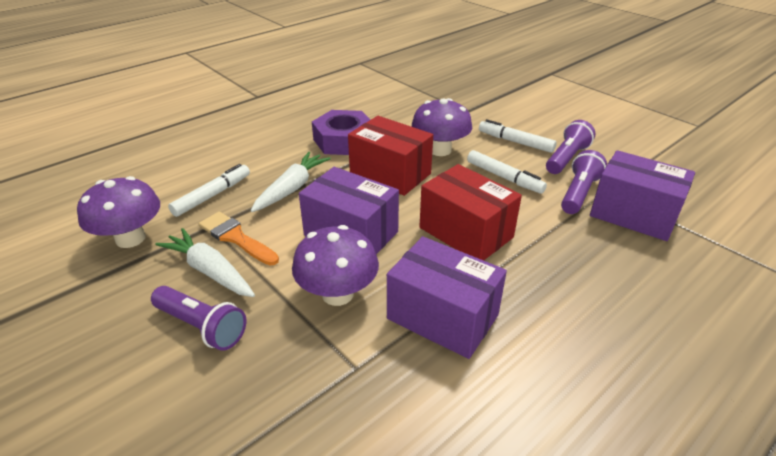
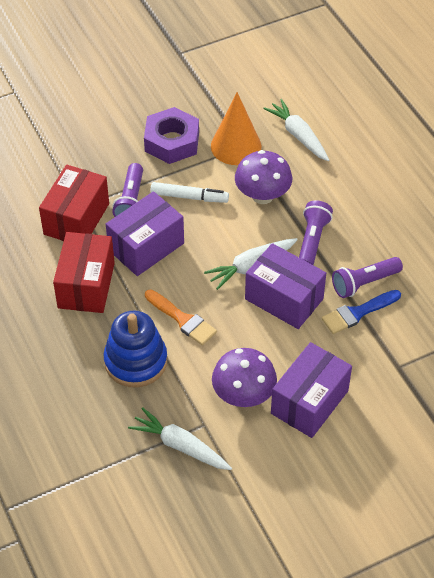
blue brush: 0 -> 1
blue stacking toy: 0 -> 1
orange cone: 0 -> 1
purple mushroom: 3 -> 2
white carrot: 2 -> 3
white marker: 3 -> 1

